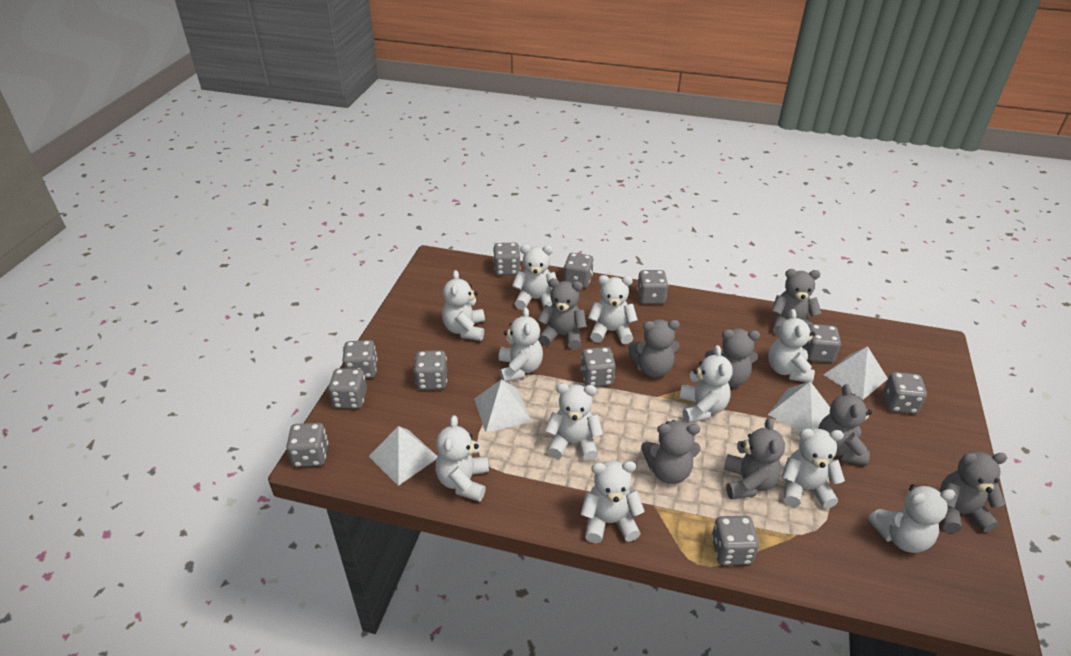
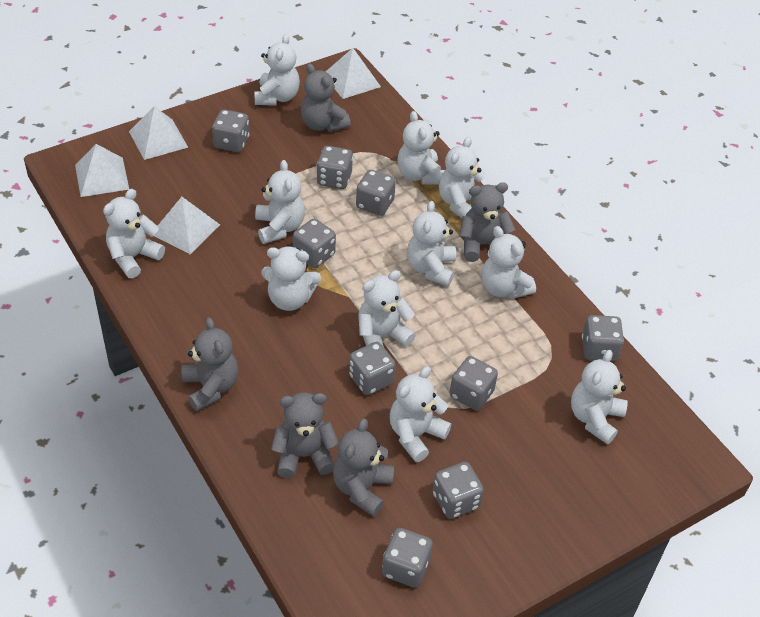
grey dice: 11 -> 9
grey teddy bear: 8 -> 5

